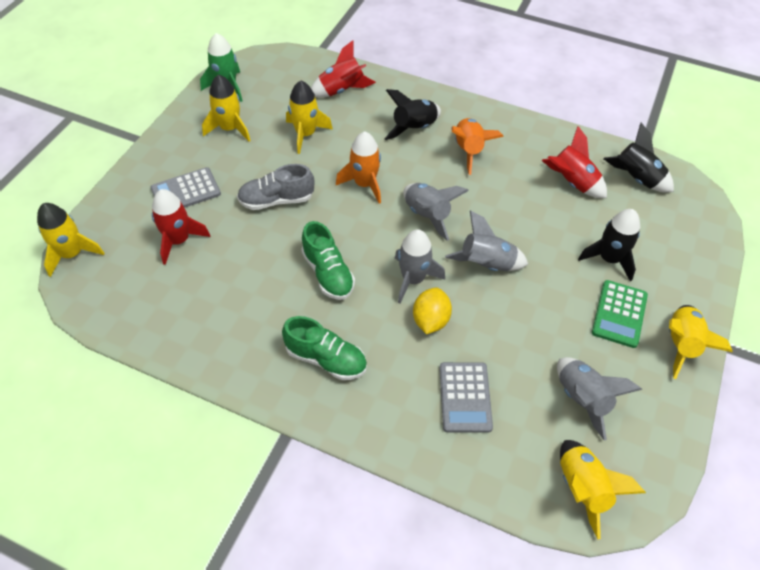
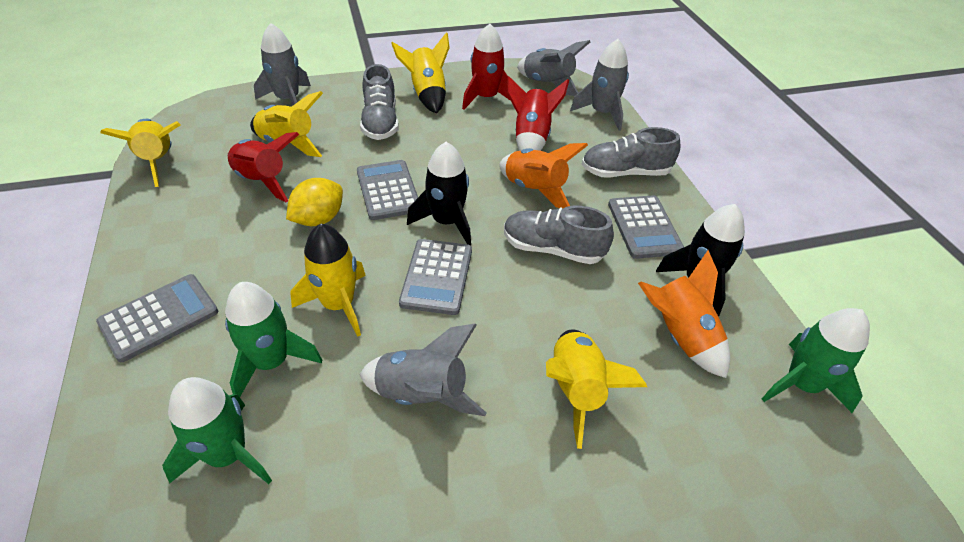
black rocket: 3 -> 2
green calculator: 1 -> 0
green rocket: 1 -> 3
green shoe: 2 -> 0
grey calculator: 2 -> 4
grey shoe: 1 -> 3

